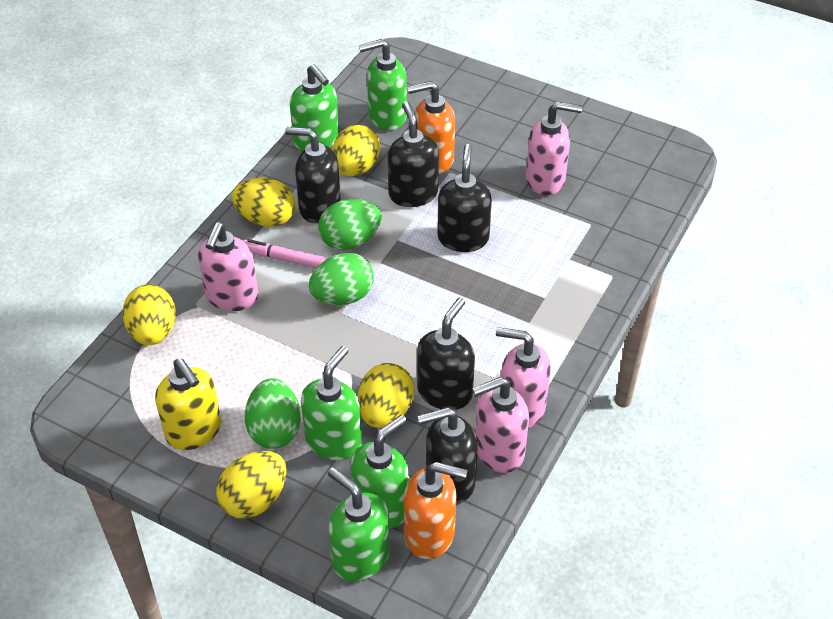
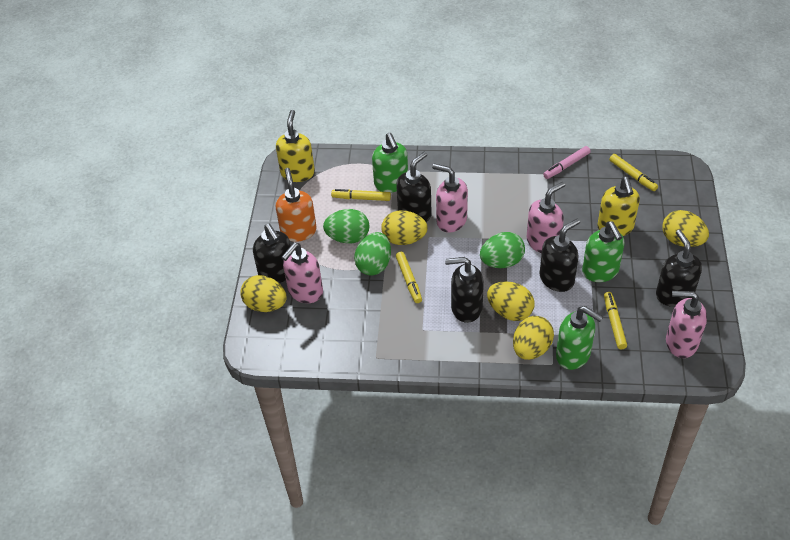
green soap dispenser: 5 -> 3
orange soap dispenser: 2 -> 1
yellow marker: 0 -> 4
yellow soap dispenser: 1 -> 2

